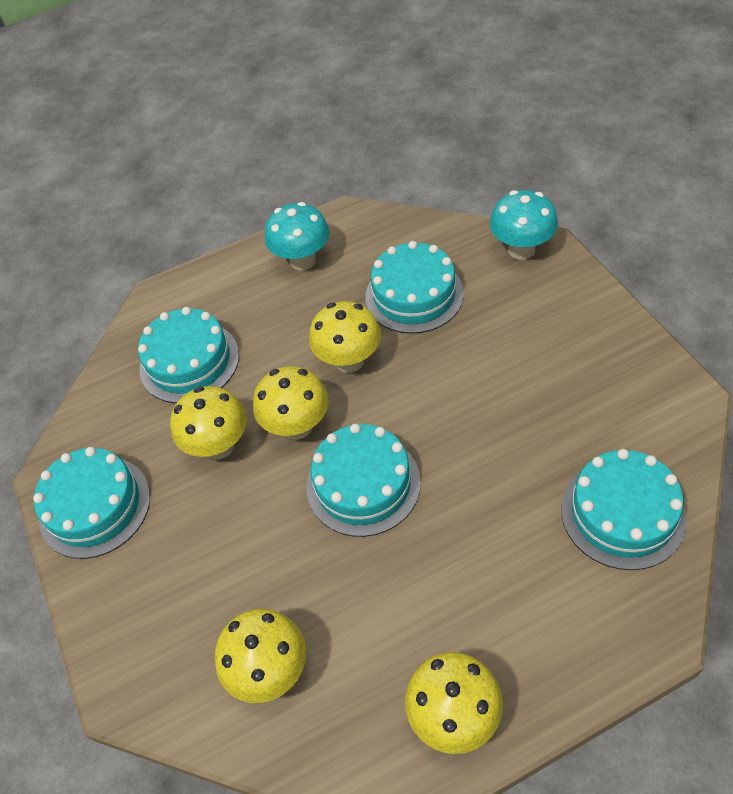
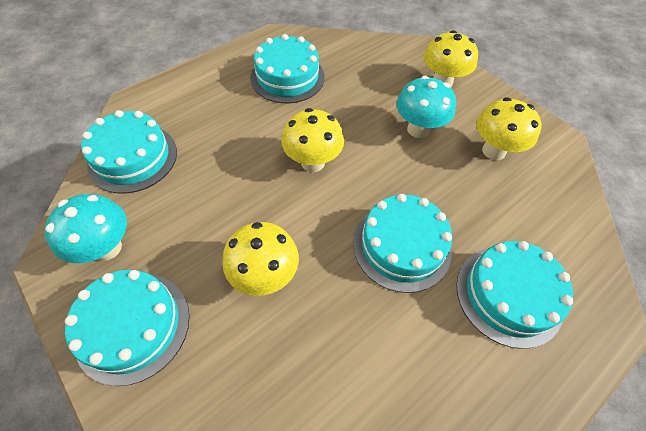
yellow mushroom: 5 -> 4

